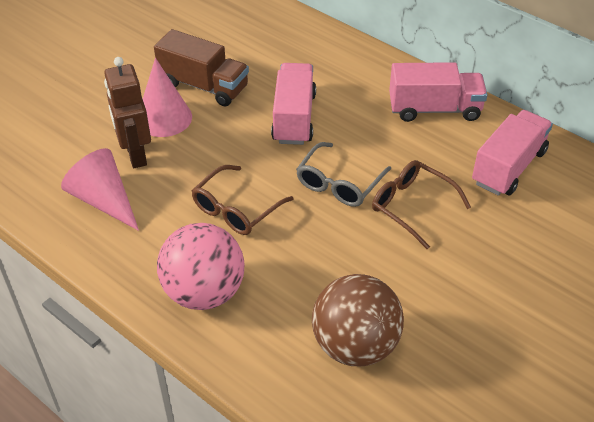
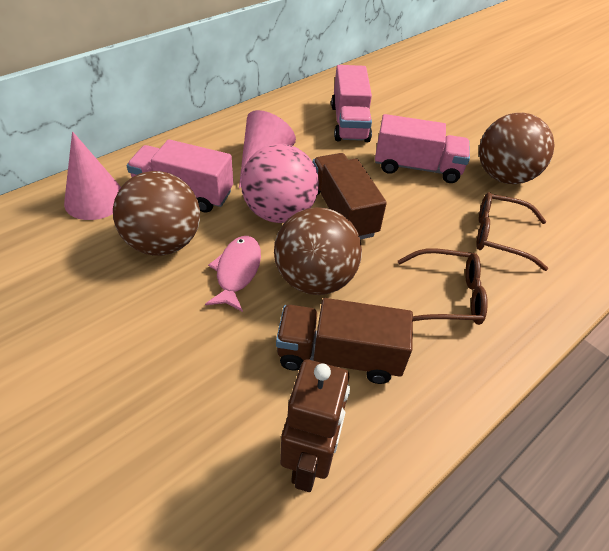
brown ball: 1 -> 3
brown truck: 1 -> 2
grey glasses: 1 -> 0
pink fish: 0 -> 1

